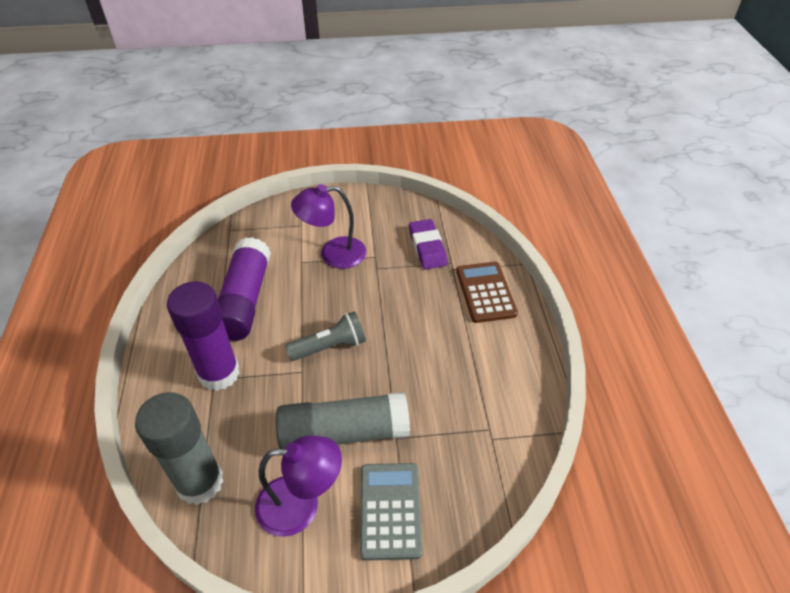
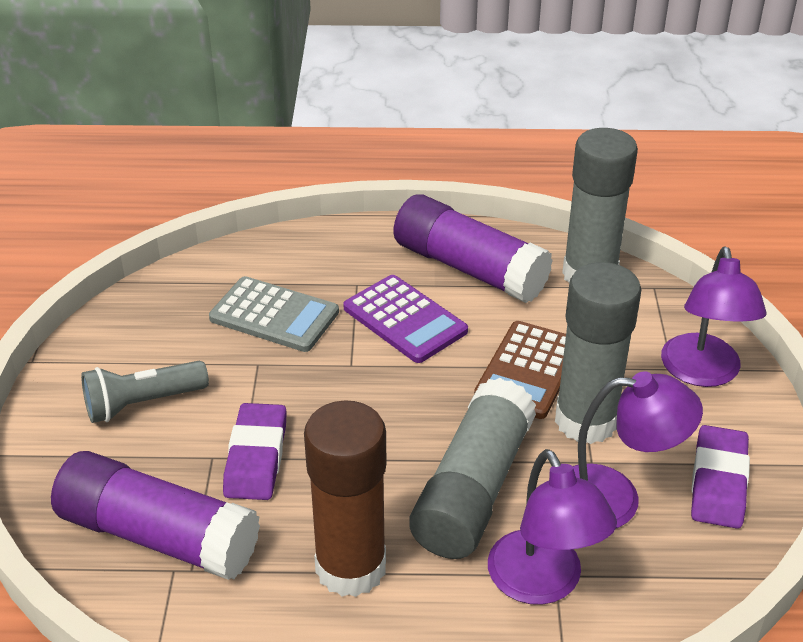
brown glue stick: 0 -> 1
grey glue stick: 2 -> 3
purple calculator: 0 -> 1
purple eraser: 1 -> 2
purple lamp: 2 -> 3

